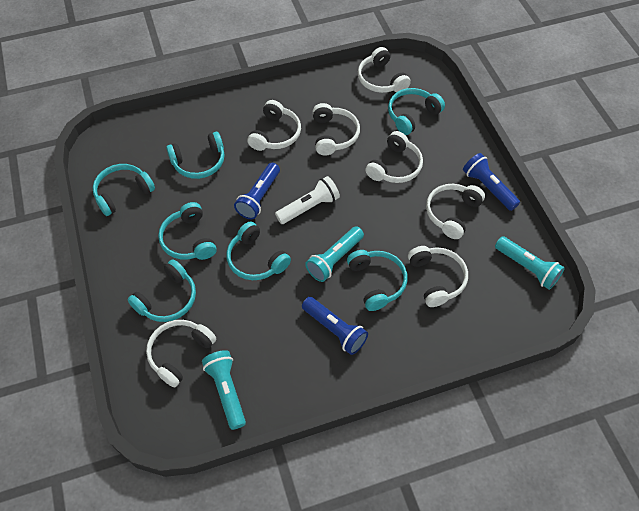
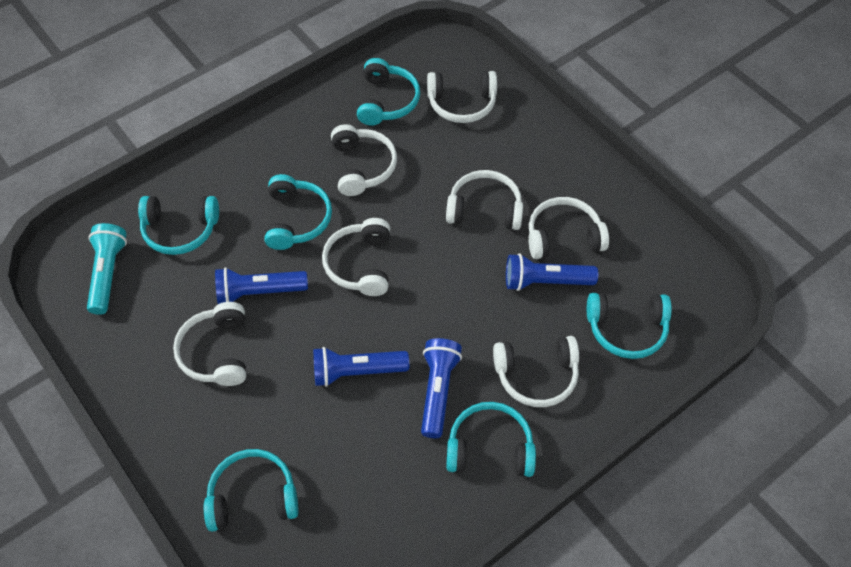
blue flashlight: 3 -> 4
turquoise flashlight: 3 -> 1
turquoise headphones: 7 -> 6
white flashlight: 1 -> 0

